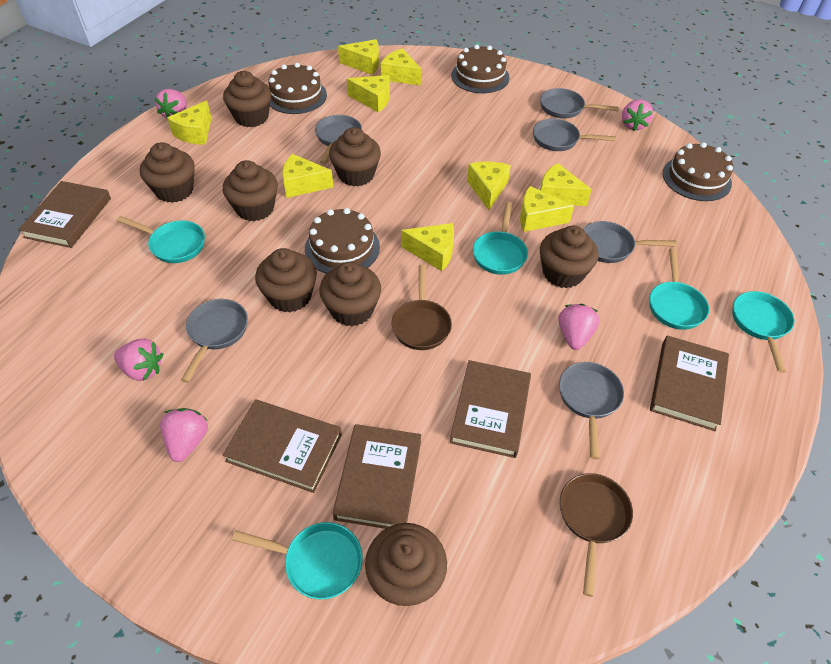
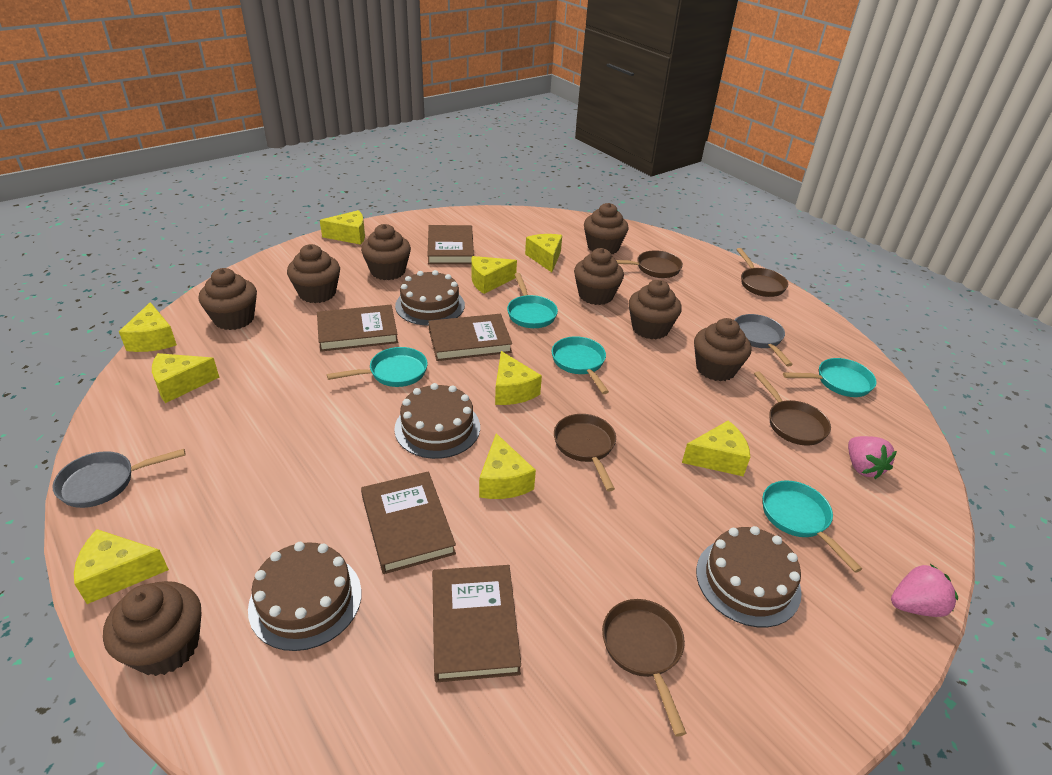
brown pan: 2 -> 5
grey pan: 6 -> 2
pink strawberry: 5 -> 2

